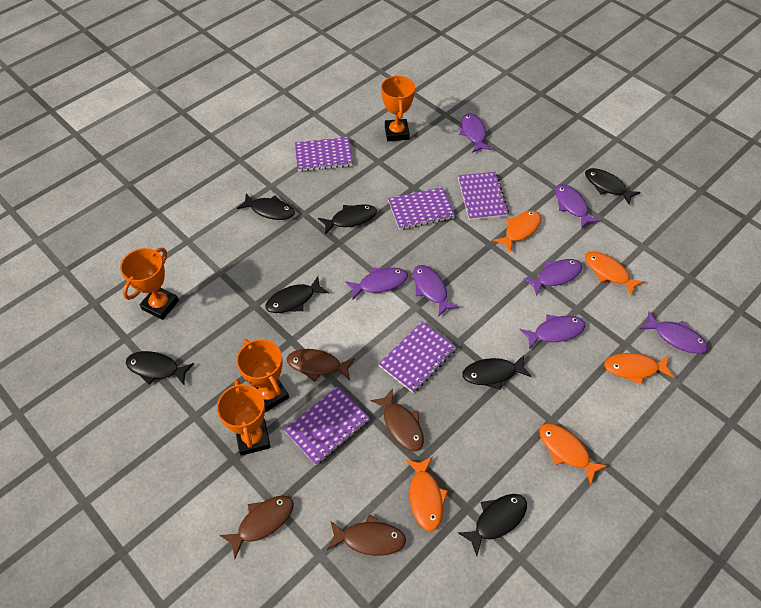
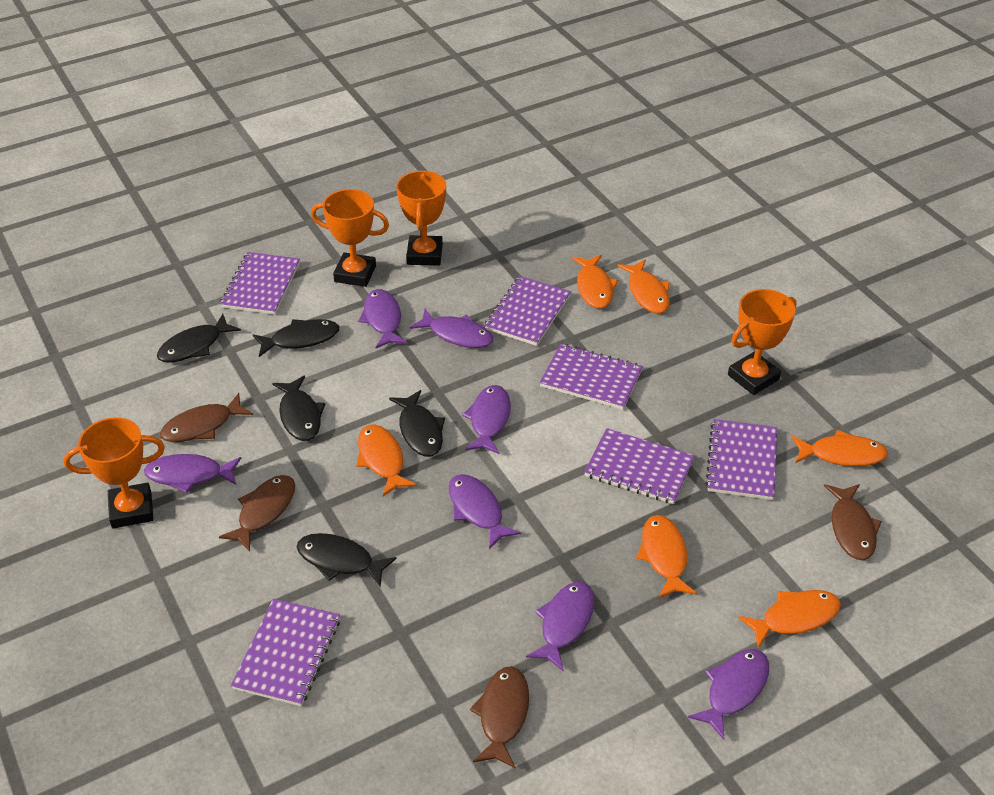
black fish: 7 -> 5
orange fish: 5 -> 6
purple notebook: 5 -> 6

